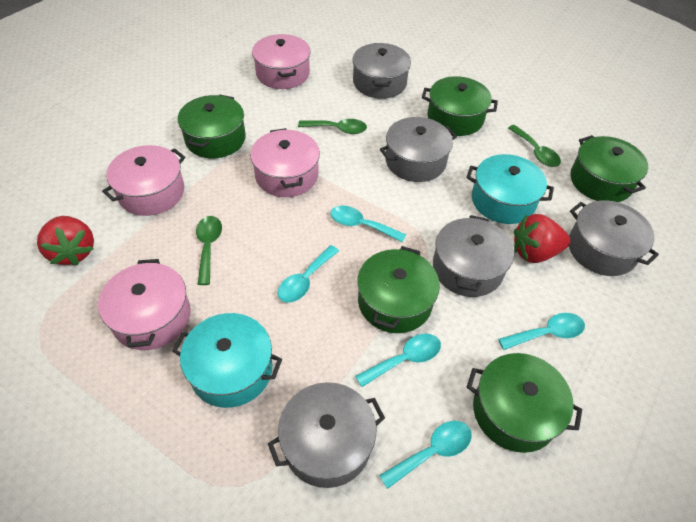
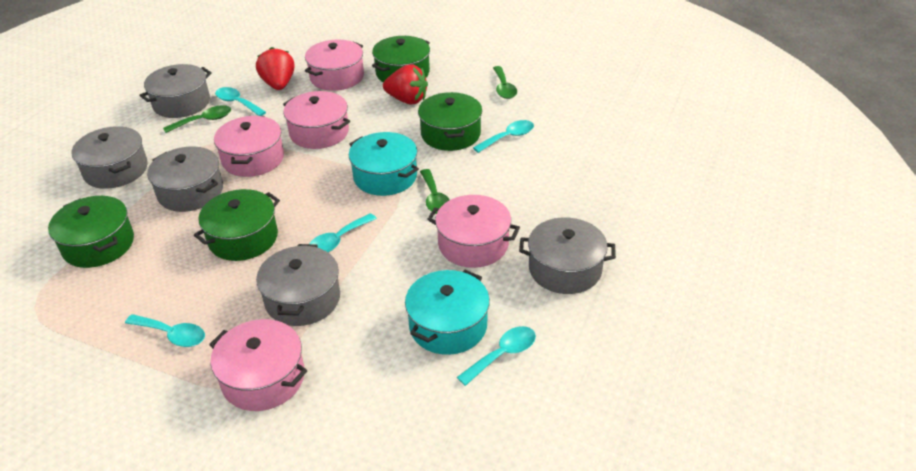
green pot: 5 -> 4
pink pot: 4 -> 5

